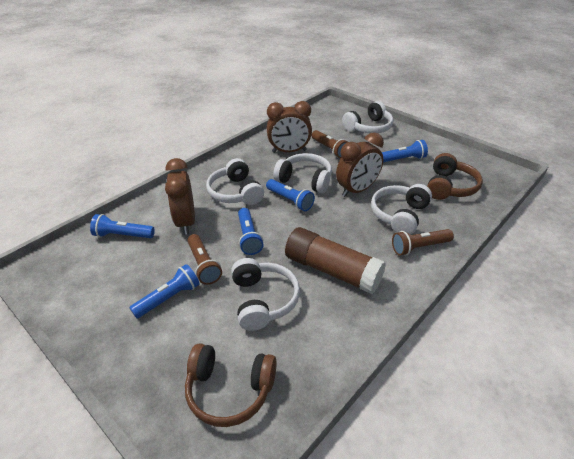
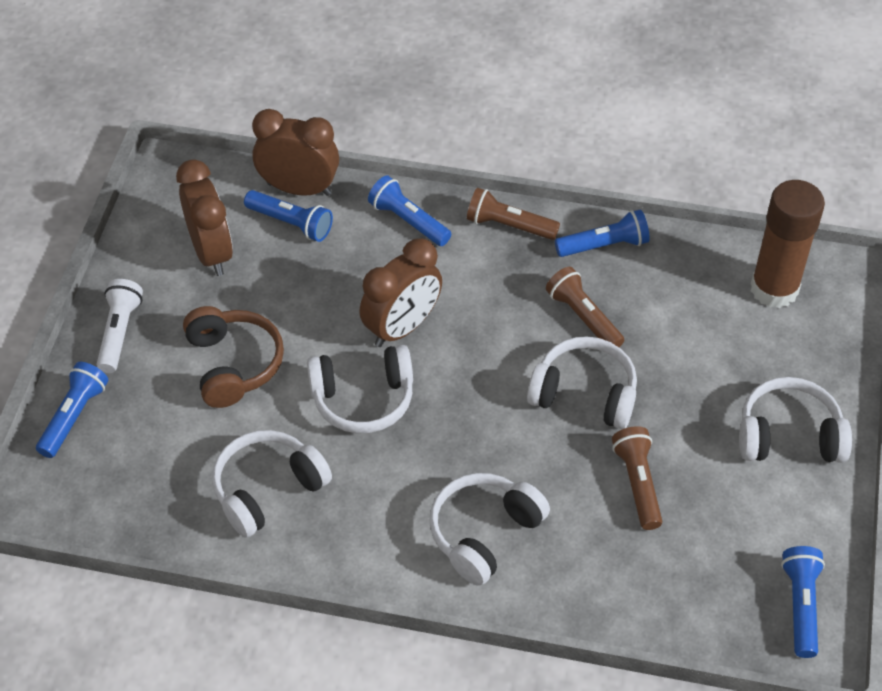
brown headphones: 2 -> 1
white flashlight: 0 -> 1

